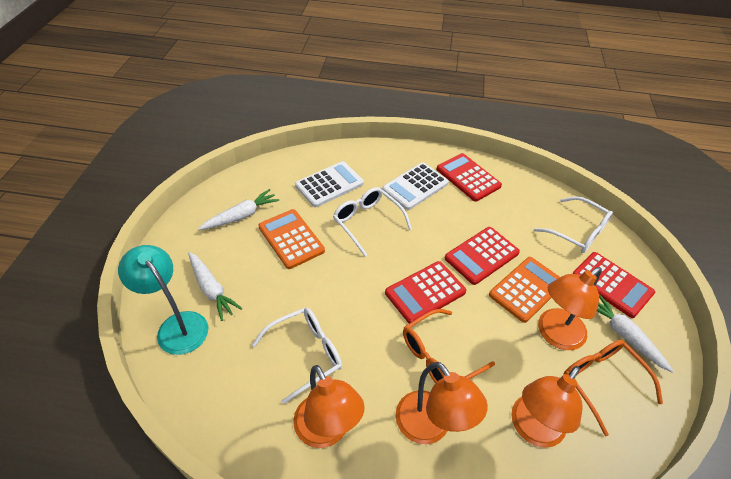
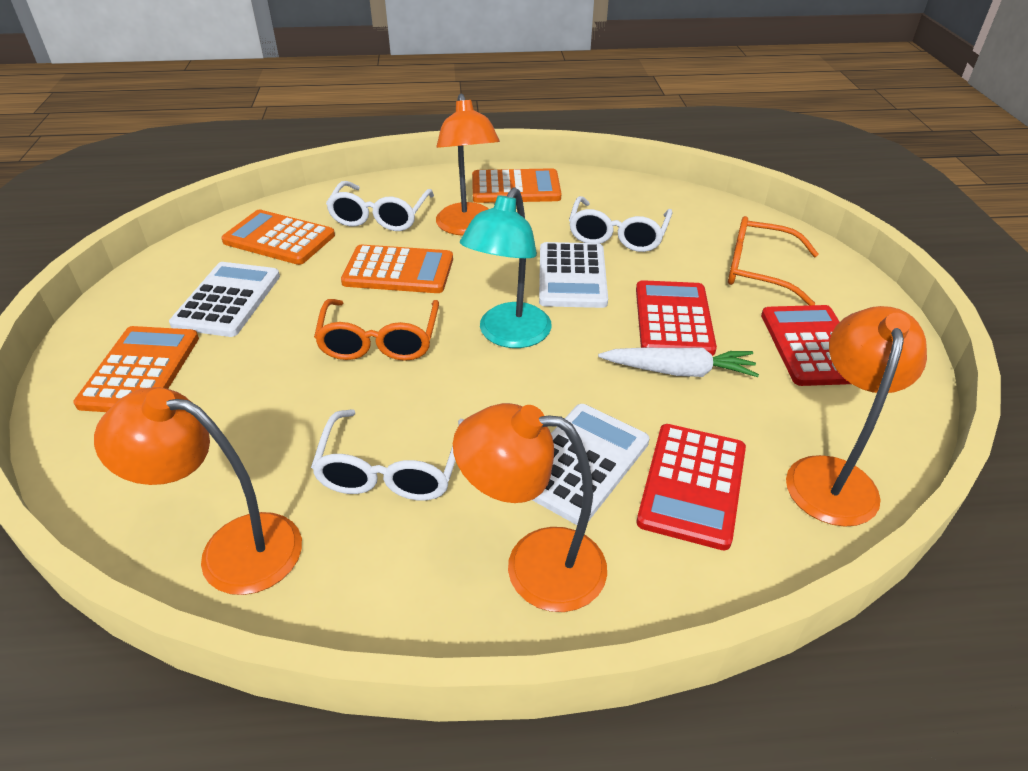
orange calculator: 2 -> 4
red calculator: 4 -> 3
white calculator: 2 -> 3
white carrot: 3 -> 1

